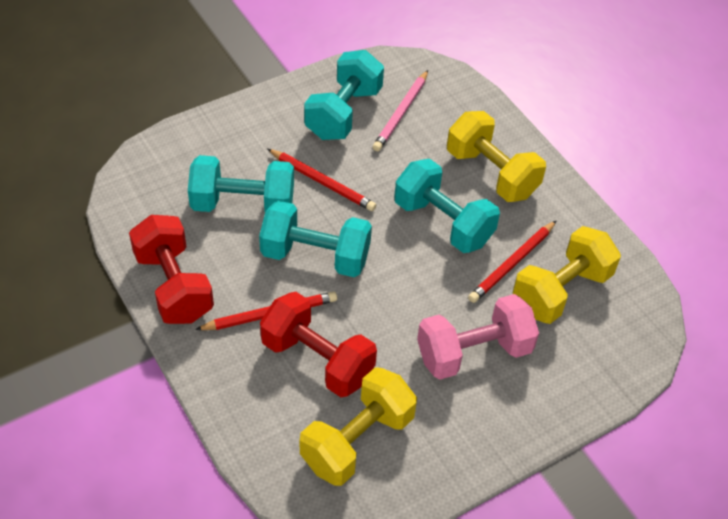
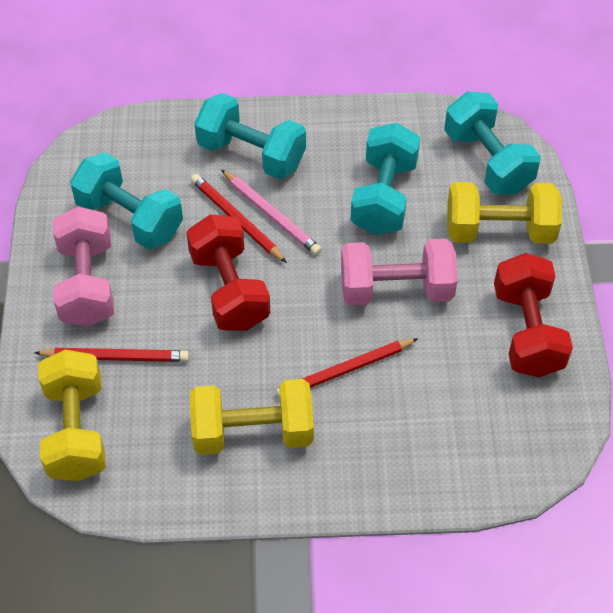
pink dumbbell: 1 -> 2

